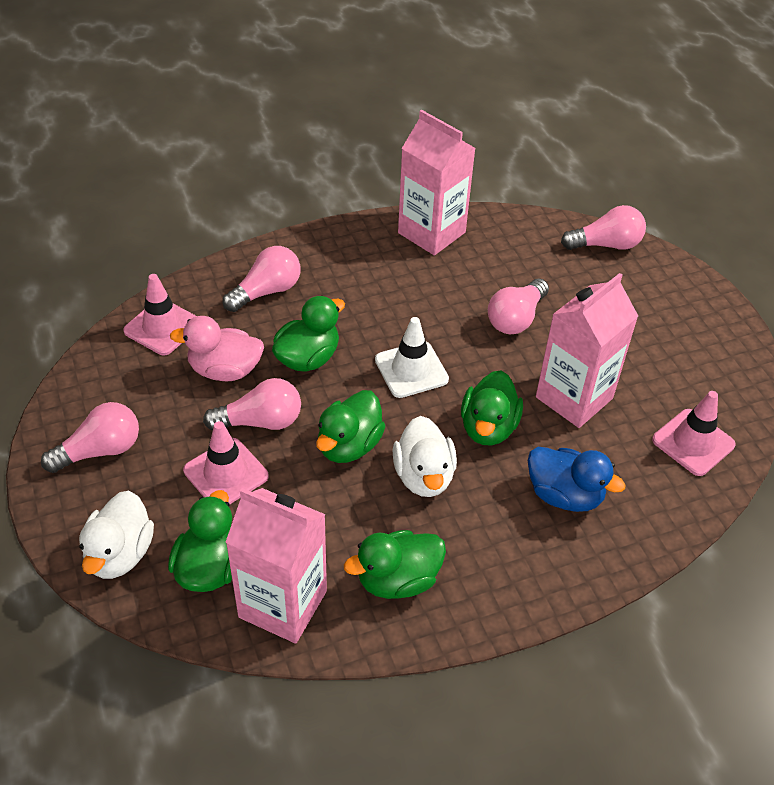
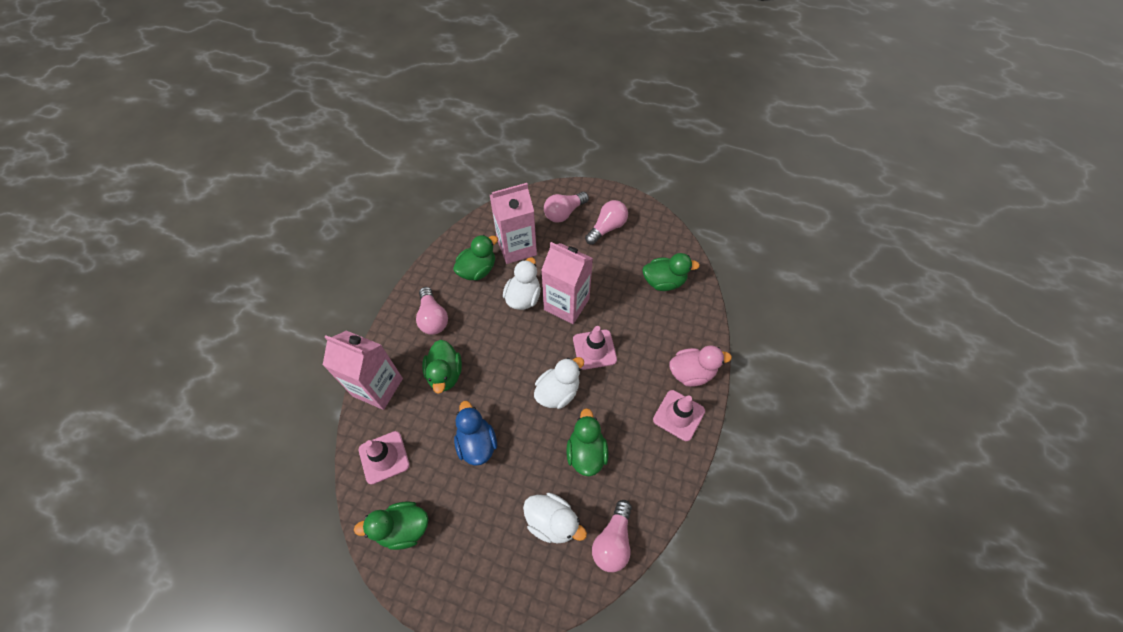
pink light bulb: 5 -> 4
white duck: 2 -> 3
white traffic cone: 1 -> 0

